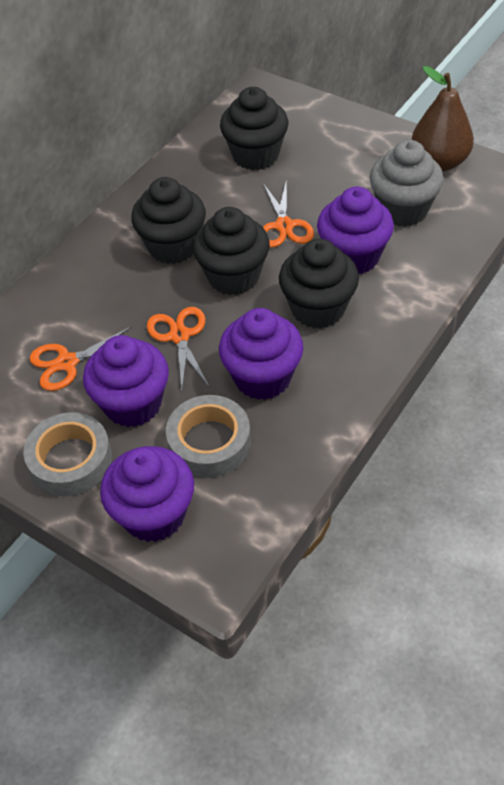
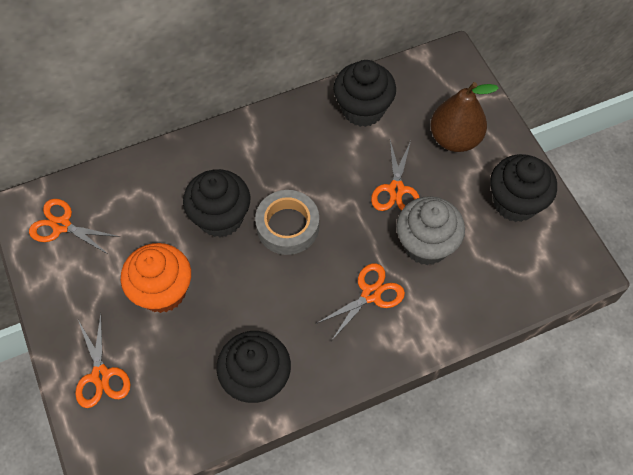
grey tape: 2 -> 1
orange cupcake: 0 -> 1
orange scissors: 3 -> 4
purple cupcake: 4 -> 0

